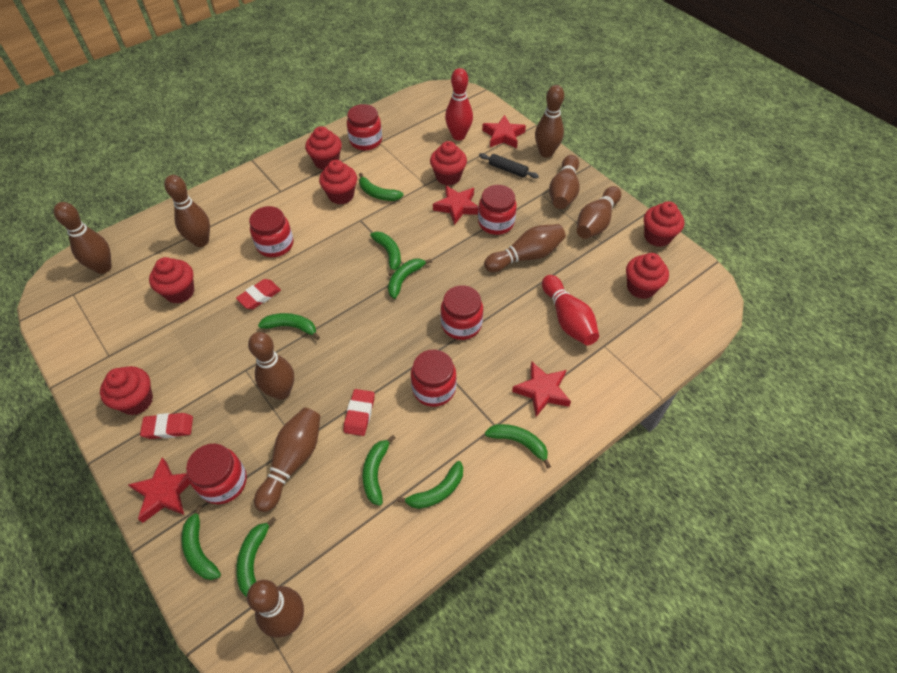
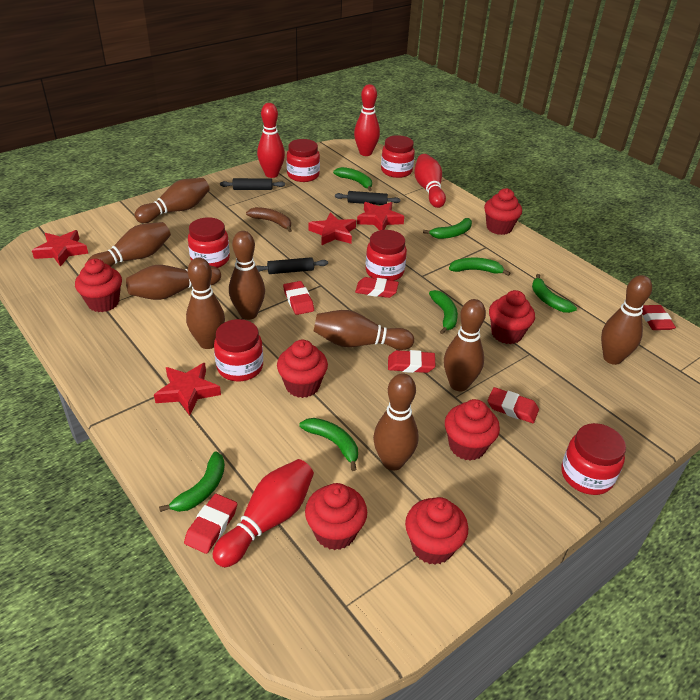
black rolling pin: 1 -> 3
brown banana: 0 -> 1
green banana: 9 -> 7
red bowling pin: 2 -> 4
red eraser: 3 -> 6

